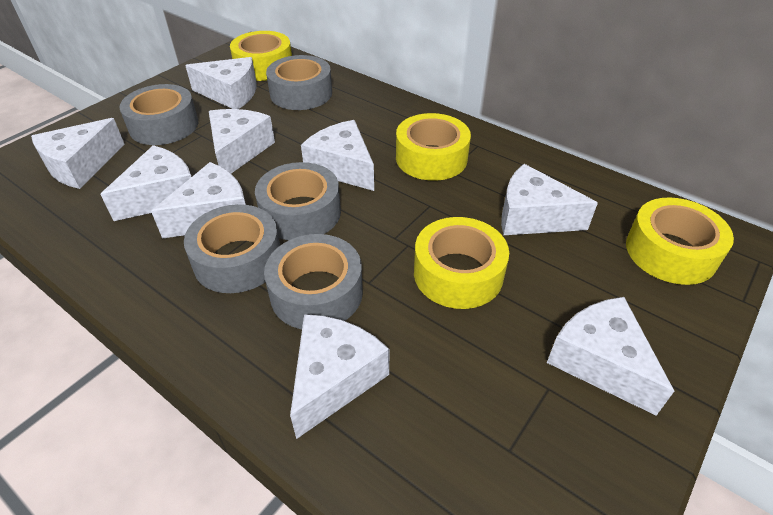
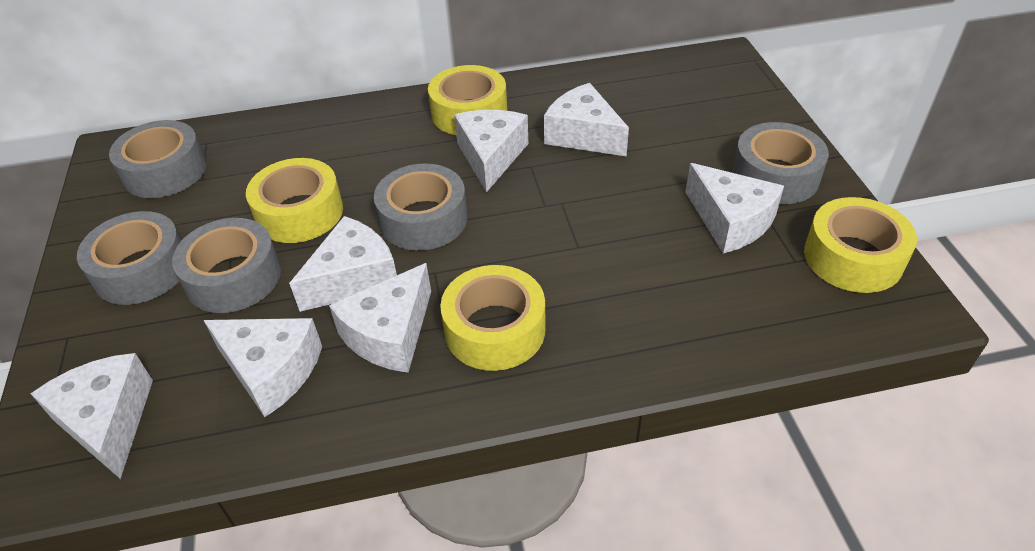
white cheese: 9 -> 7

